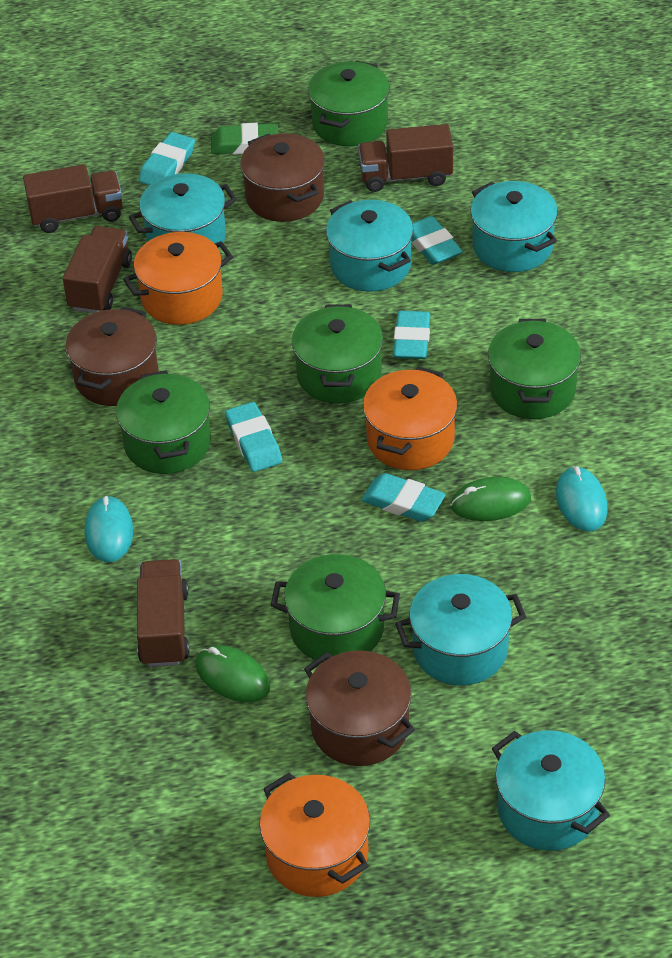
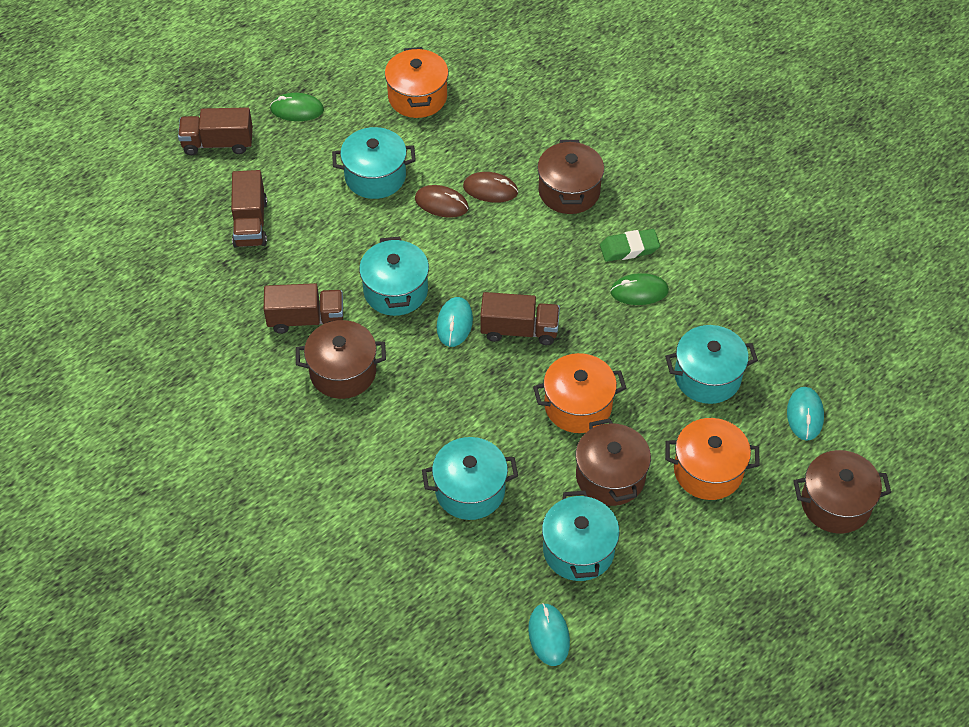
brown mouse: 0 -> 2
brown pot: 3 -> 4
green pot: 5 -> 0
turquoise eraser: 5 -> 0
turquoise mouse: 2 -> 3

